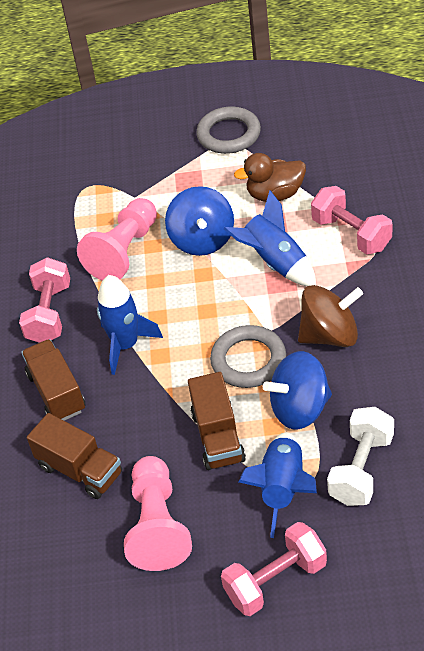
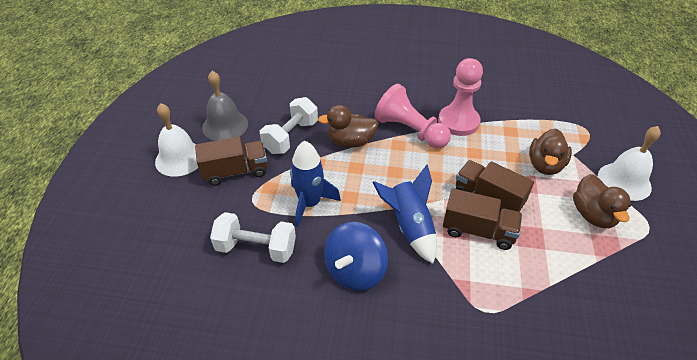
blue rocket: 3 -> 2
blue spinning top: 2 -> 1
brown duck: 1 -> 3
brown spinning top: 1 -> 0
grey bell: 0 -> 1
grey ring: 2 -> 0
pink dumbbell: 3 -> 0
white bell: 0 -> 2
white dumbbell: 1 -> 2

